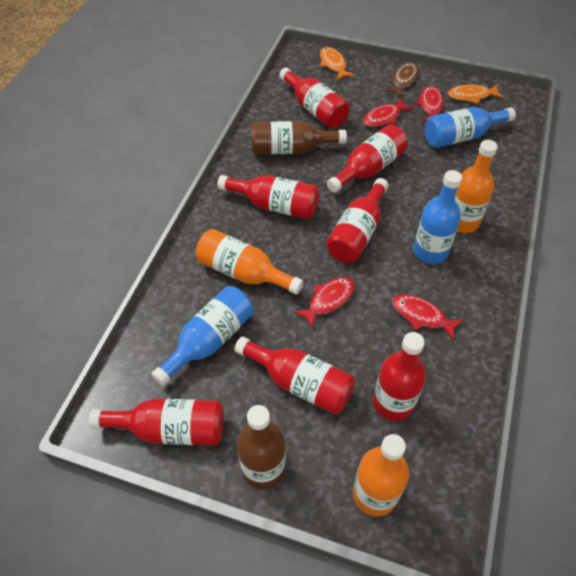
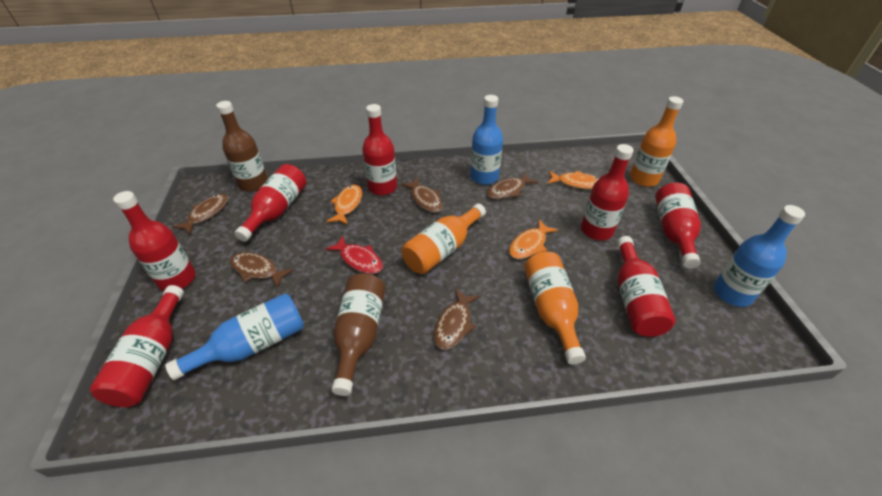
brown fish: 1 -> 5
orange fish: 2 -> 3
red fish: 4 -> 1

